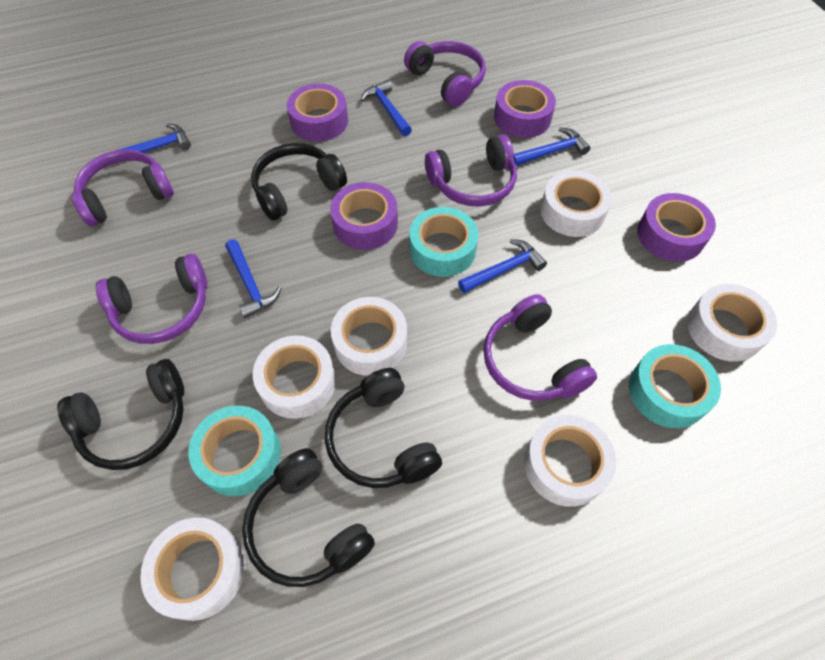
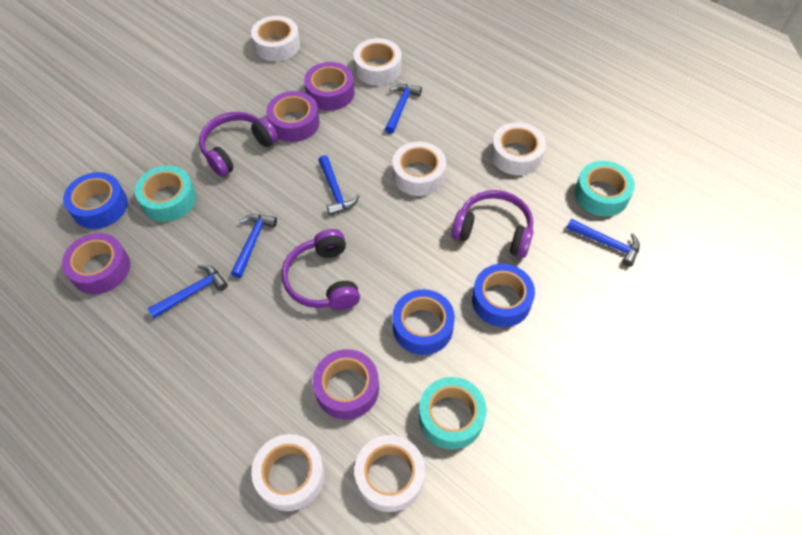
black headphones: 4 -> 0
blue tape: 0 -> 3
purple headphones: 5 -> 3

